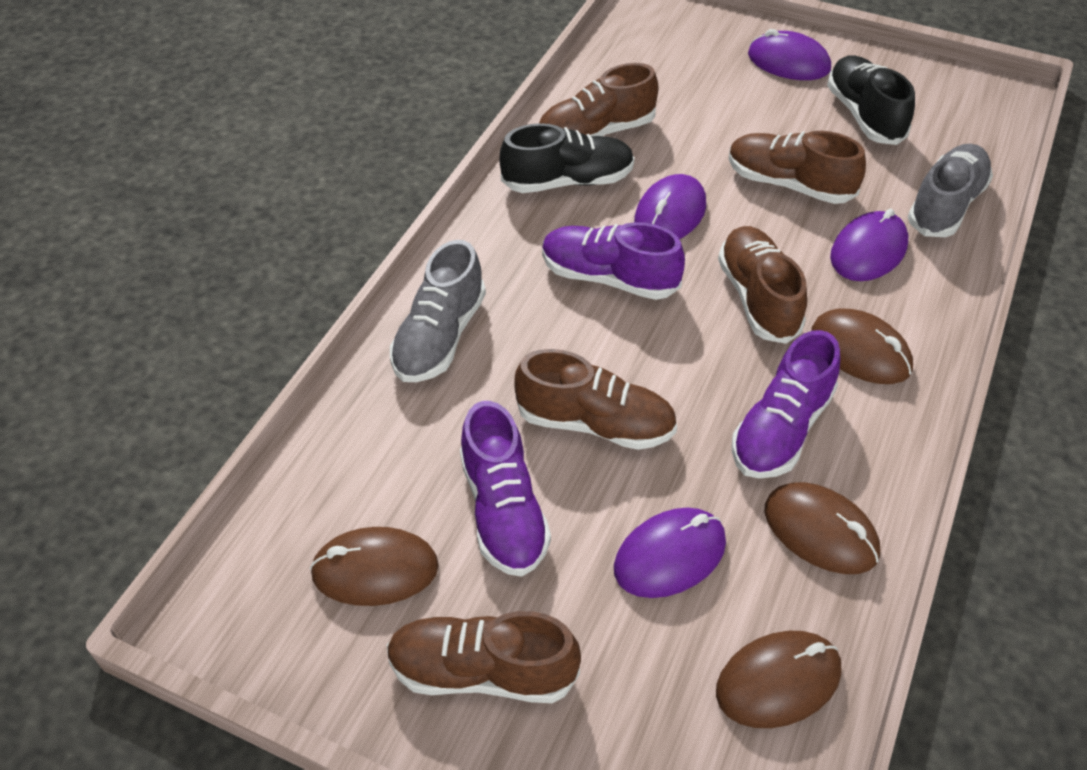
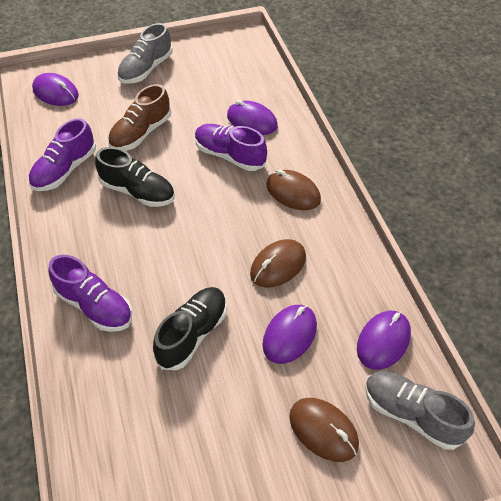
brown mouse: 4 -> 3
brown shoe: 5 -> 1

